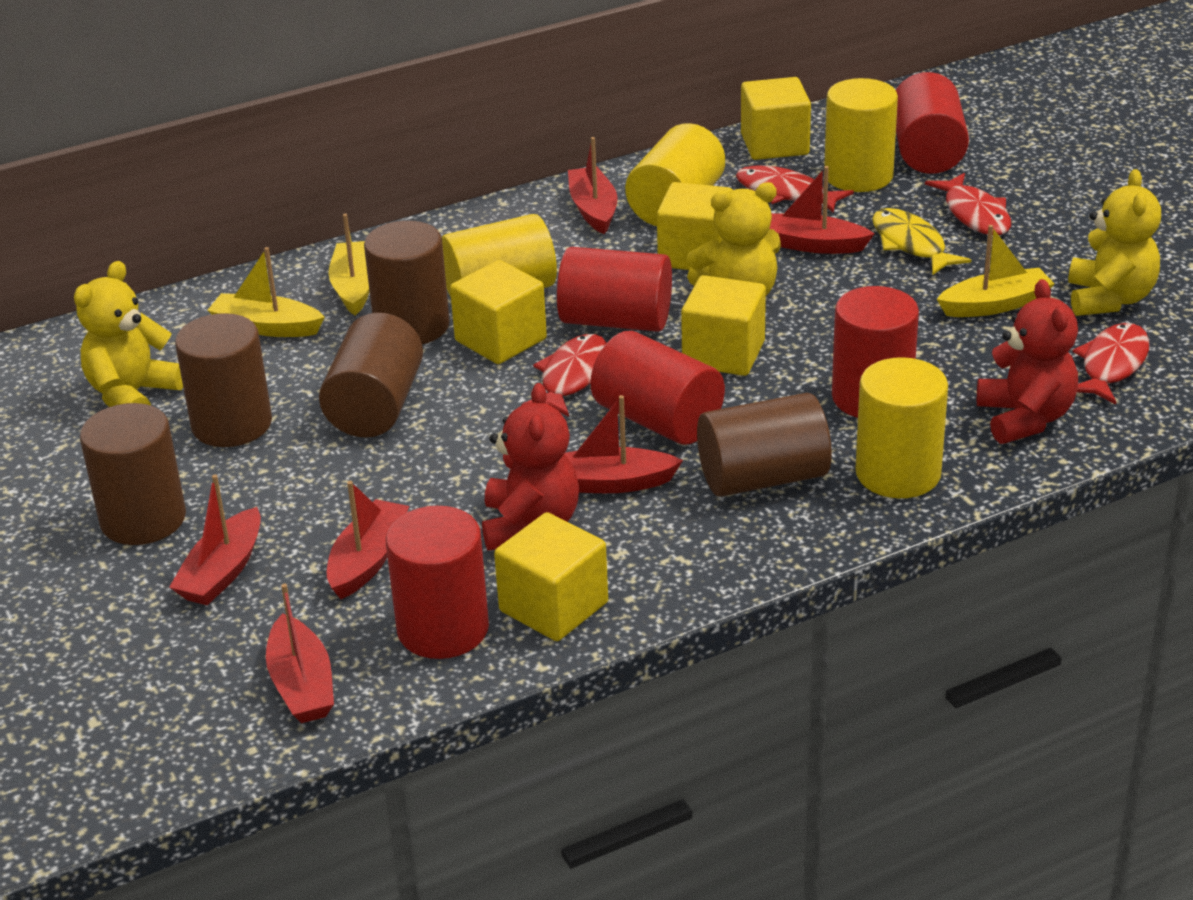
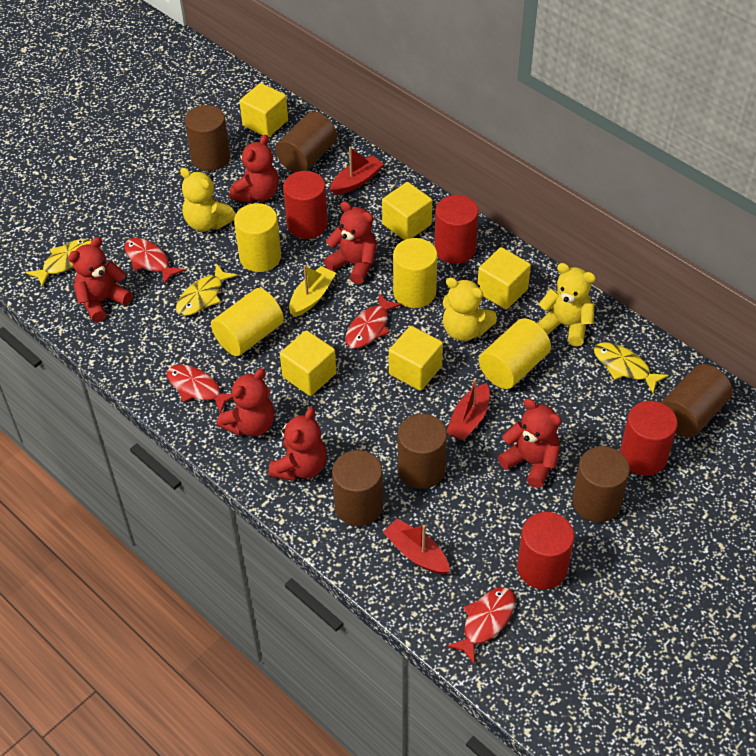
brown cylinder: 5 -> 6
red boat: 6 -> 3
red cylinder: 5 -> 4
red teddy bear: 2 -> 6
yellow boat: 3 -> 1
yellow fish: 1 -> 3

